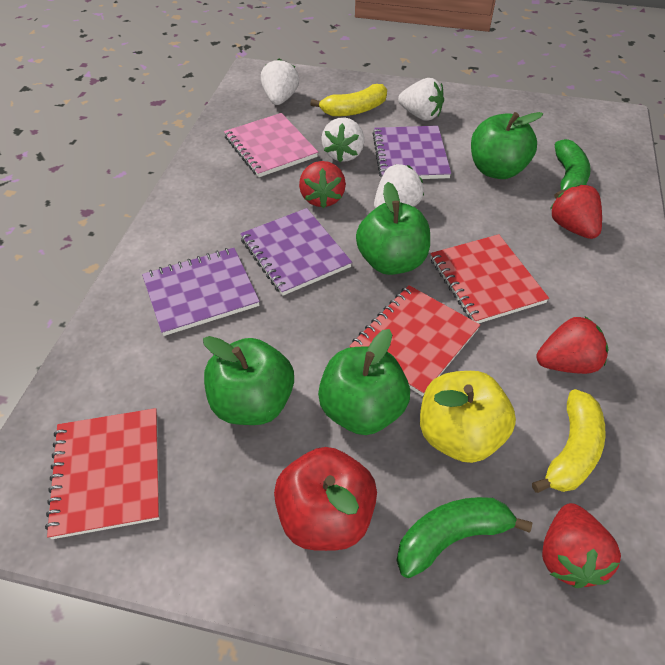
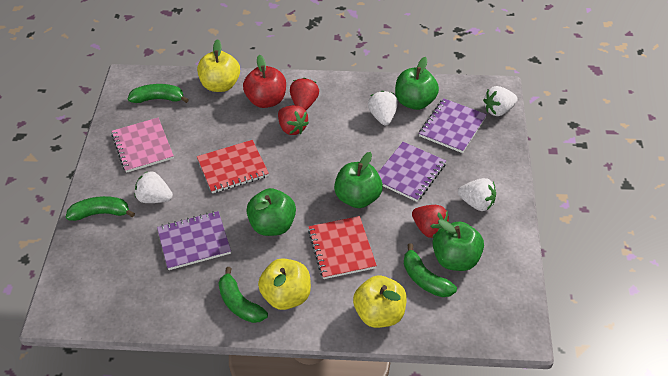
green banana: 2 -> 4
red notebook: 3 -> 2
red strawberry: 4 -> 3
yellow apple: 1 -> 3
yellow banana: 2 -> 0

